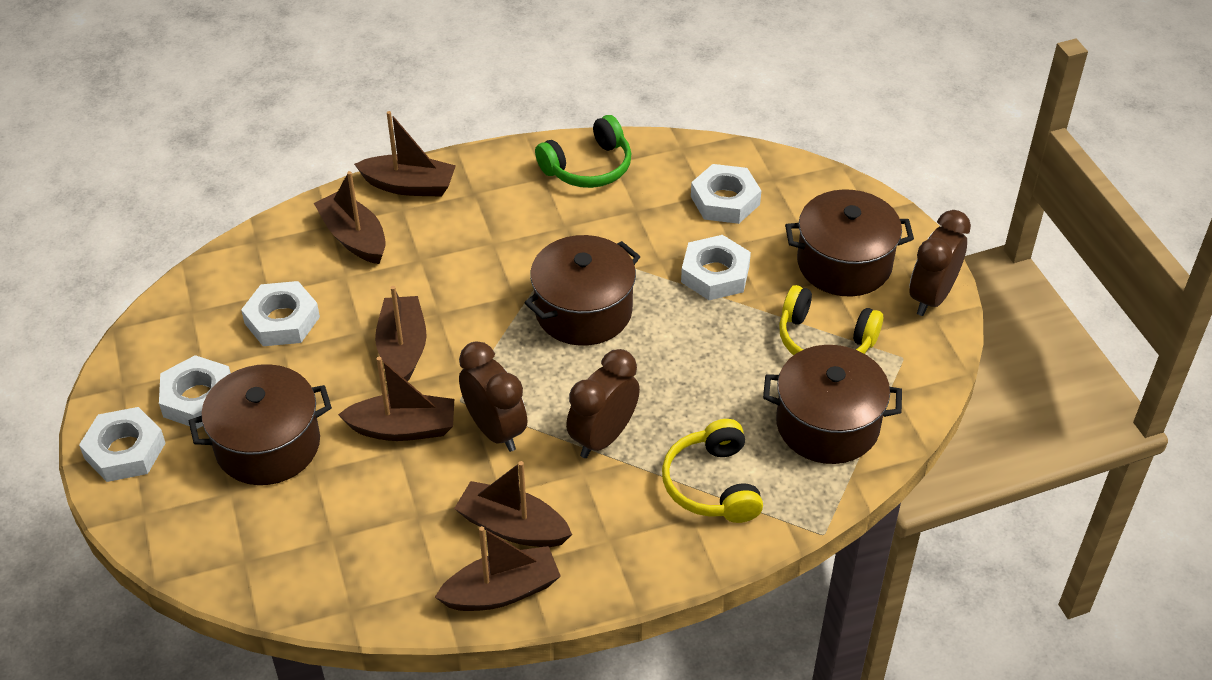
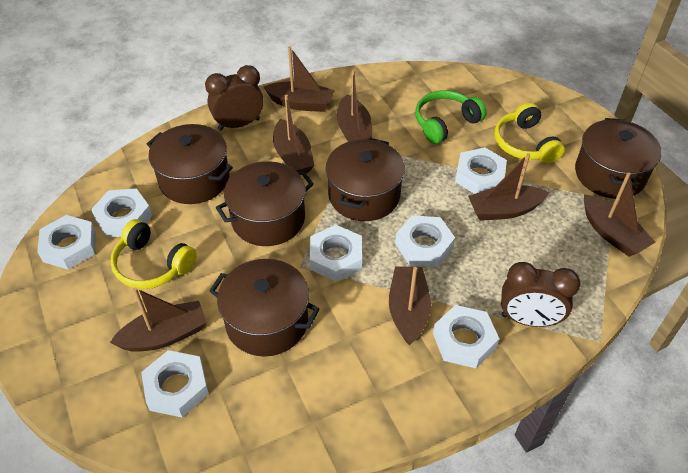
brown boat: 6 -> 7
brown clock: 3 -> 2
brown pot: 4 -> 5
white nut: 5 -> 7

